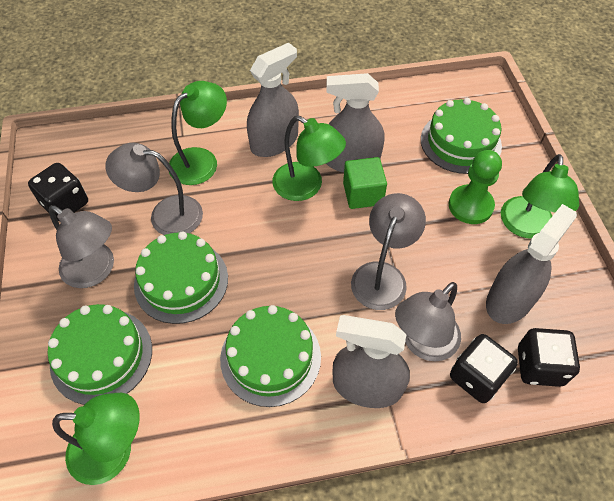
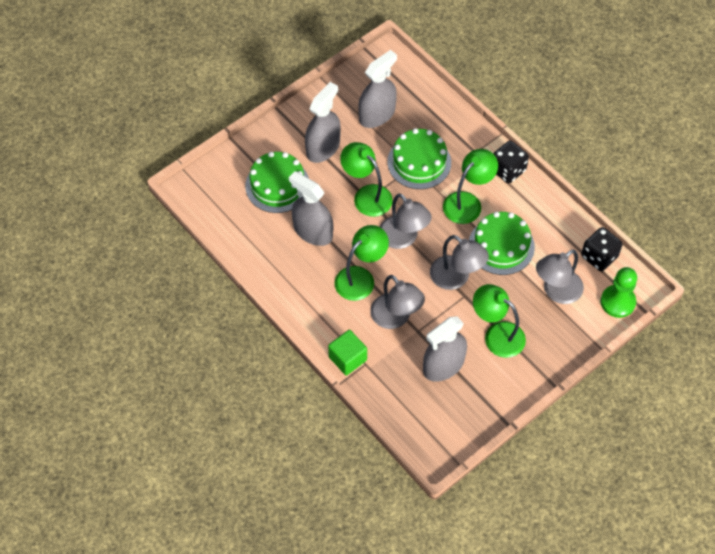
black dice: 3 -> 2
green cake: 4 -> 3

